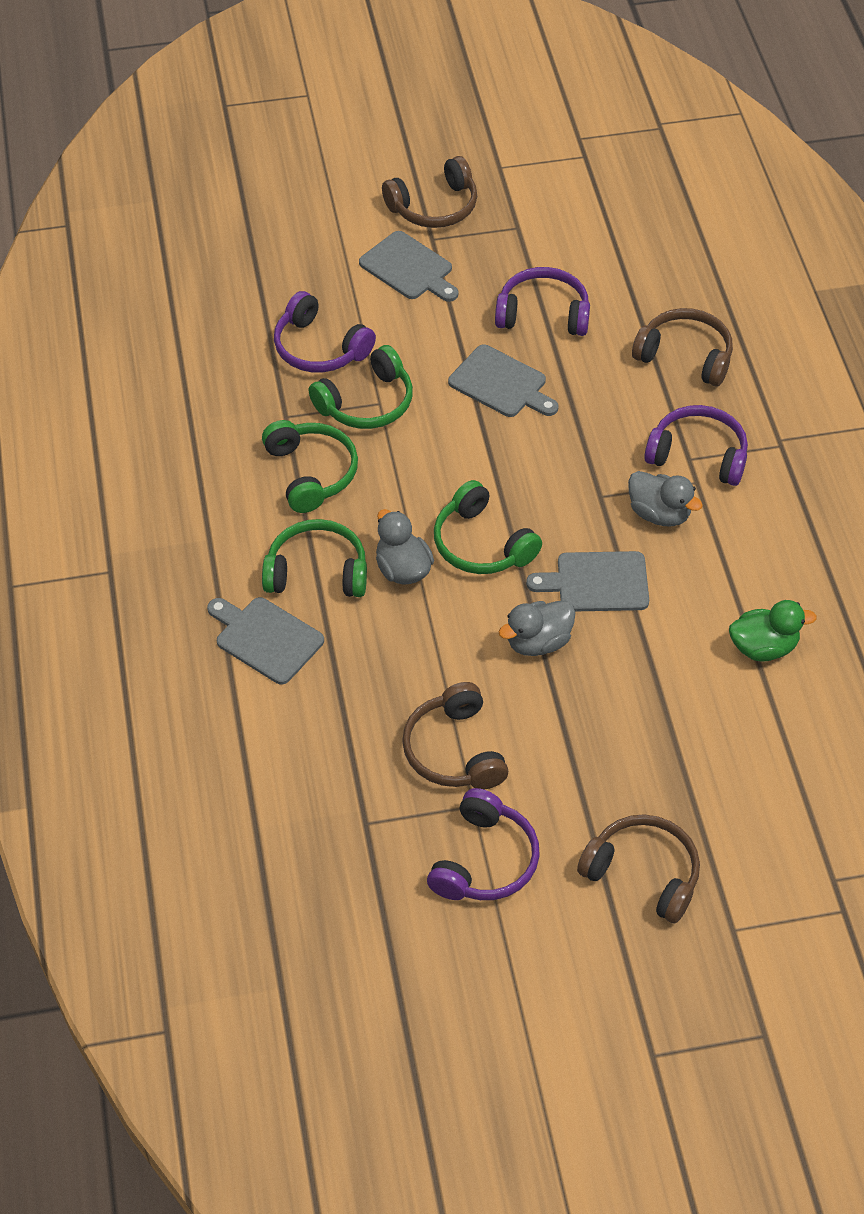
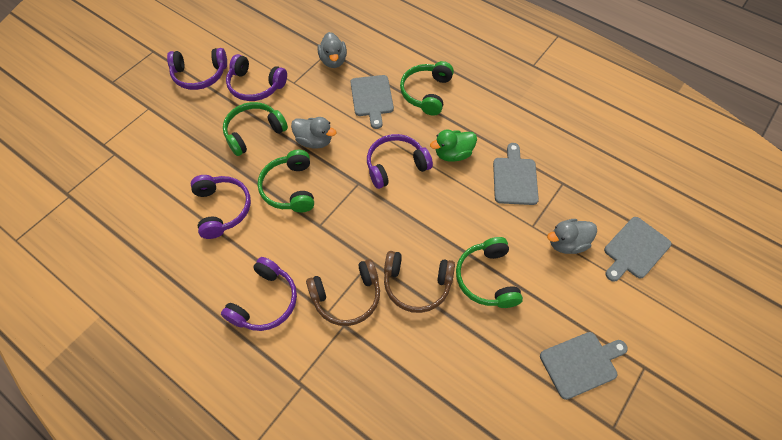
brown headphones: 4 -> 2
purple headphones: 4 -> 5

